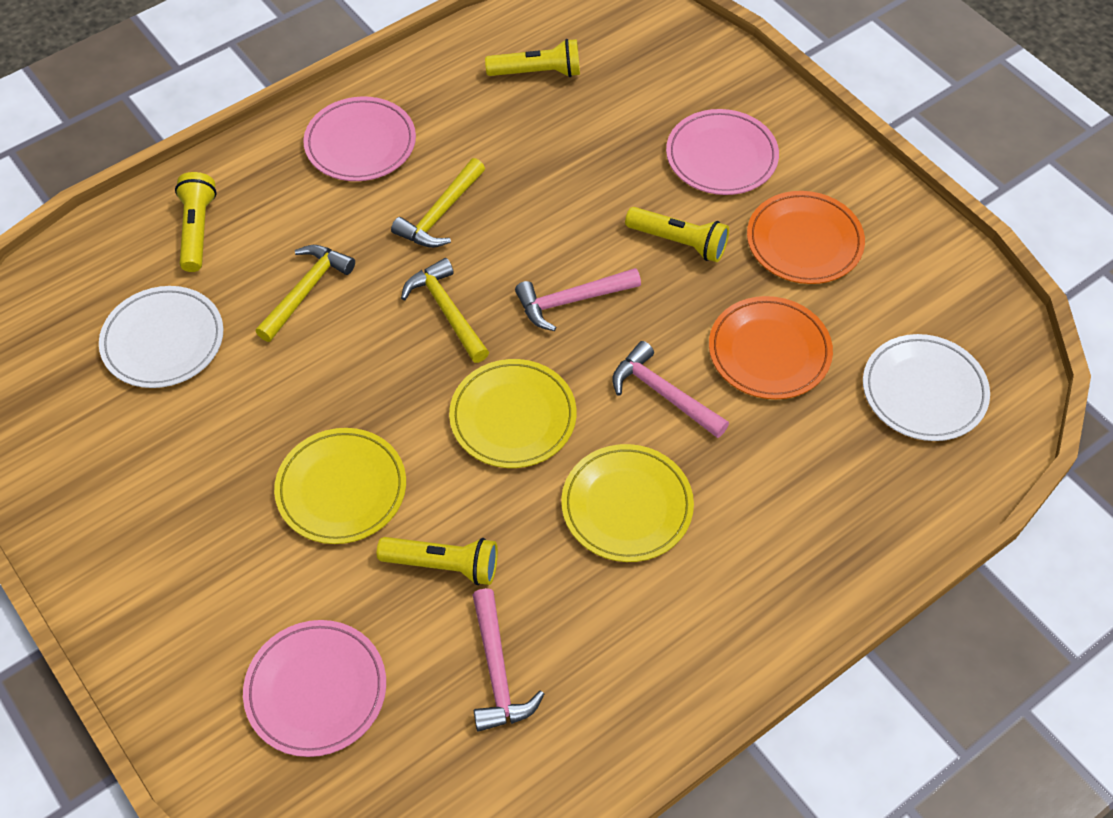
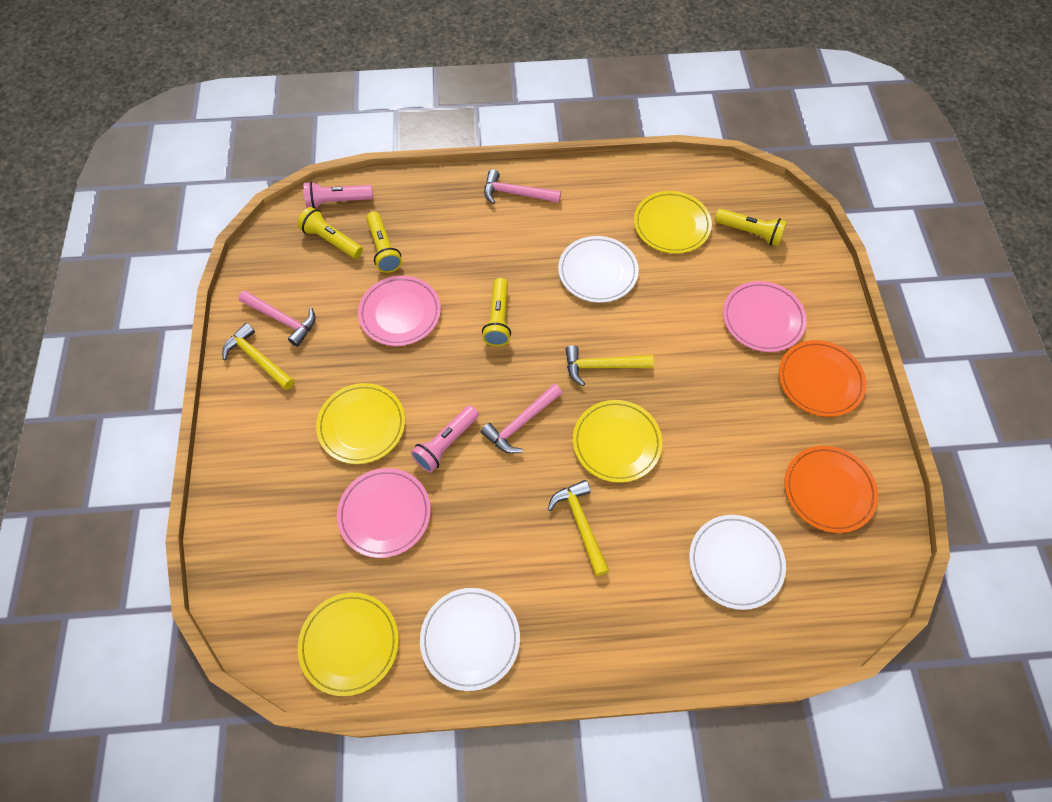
pink flashlight: 0 -> 2
white plate: 2 -> 3
yellow plate: 3 -> 4

